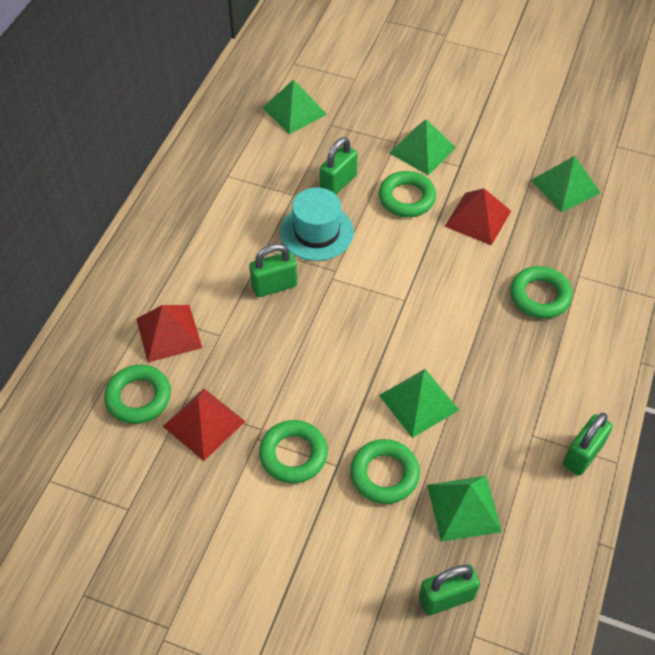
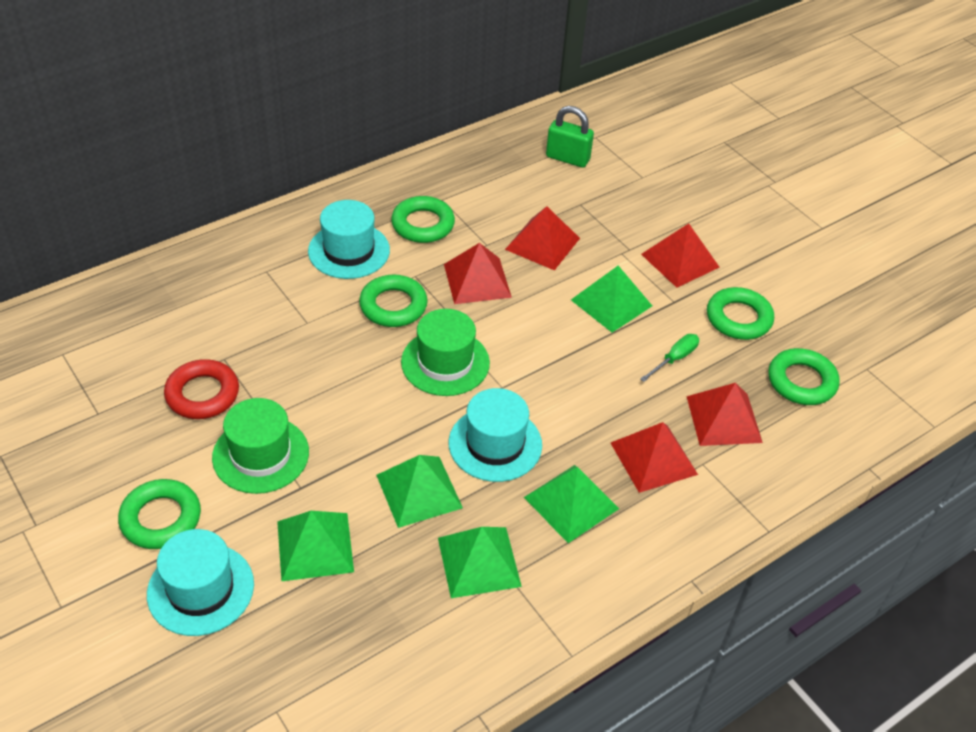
green hat: 0 -> 2
green padlock: 4 -> 1
green screwdriver: 0 -> 1
red pyramid: 3 -> 5
red ring: 0 -> 1
turquoise hat: 1 -> 3

